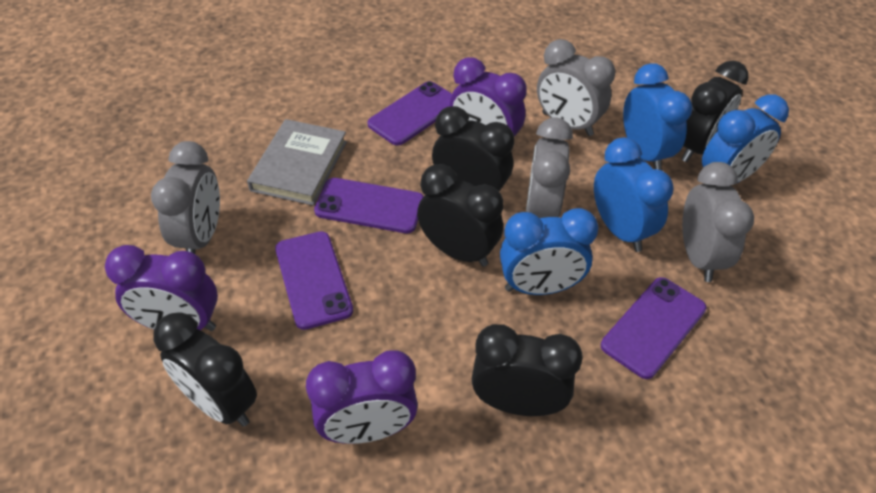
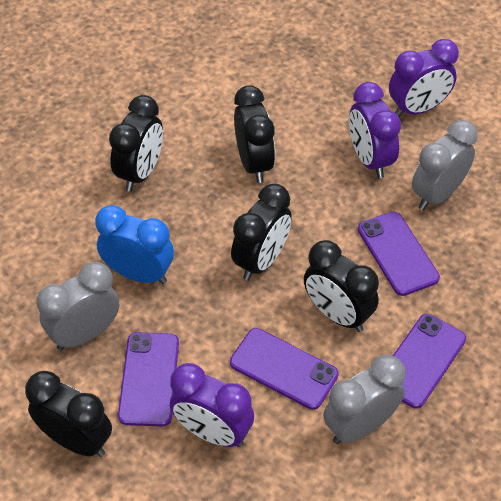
blue clock: 4 -> 1
grey book: 1 -> 0
grey clock: 4 -> 3

